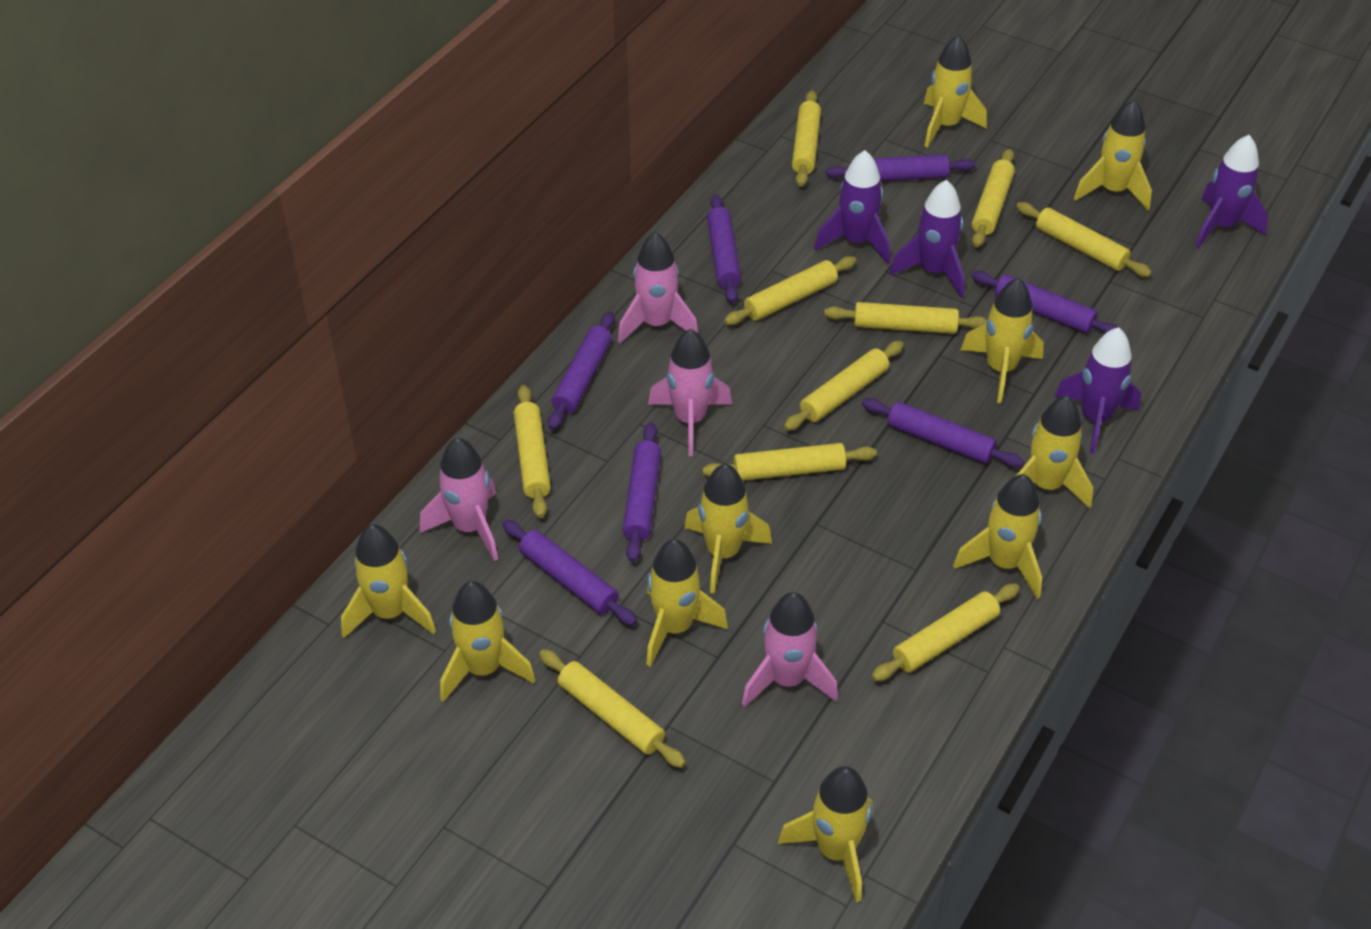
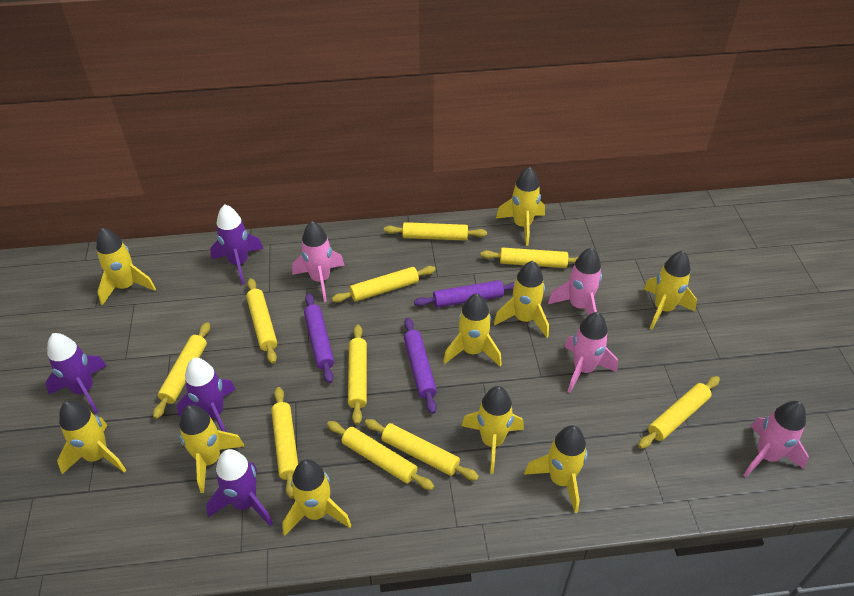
purple rolling pin: 7 -> 3

